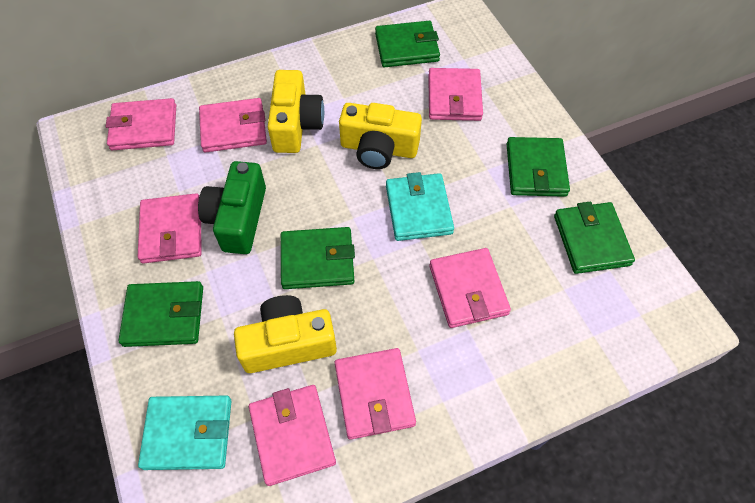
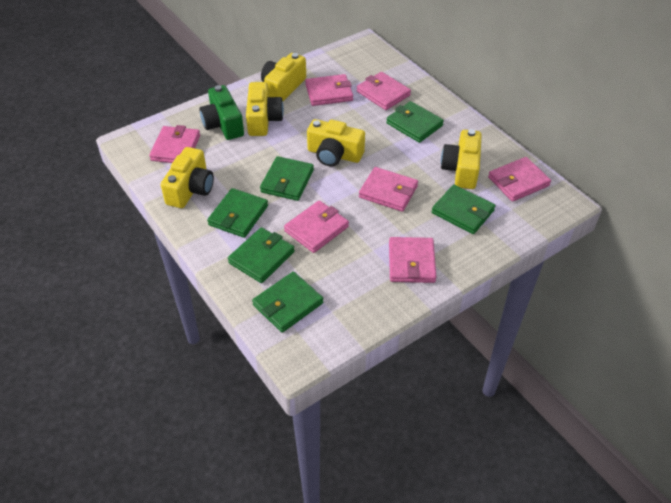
green wallet: 5 -> 6
turquoise wallet: 2 -> 0
yellow camera: 3 -> 5

